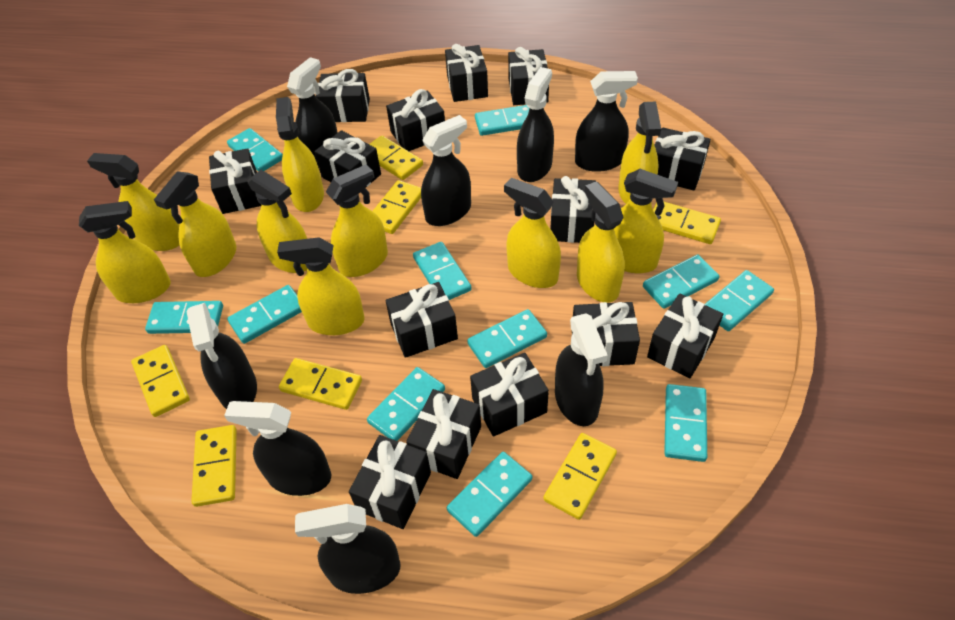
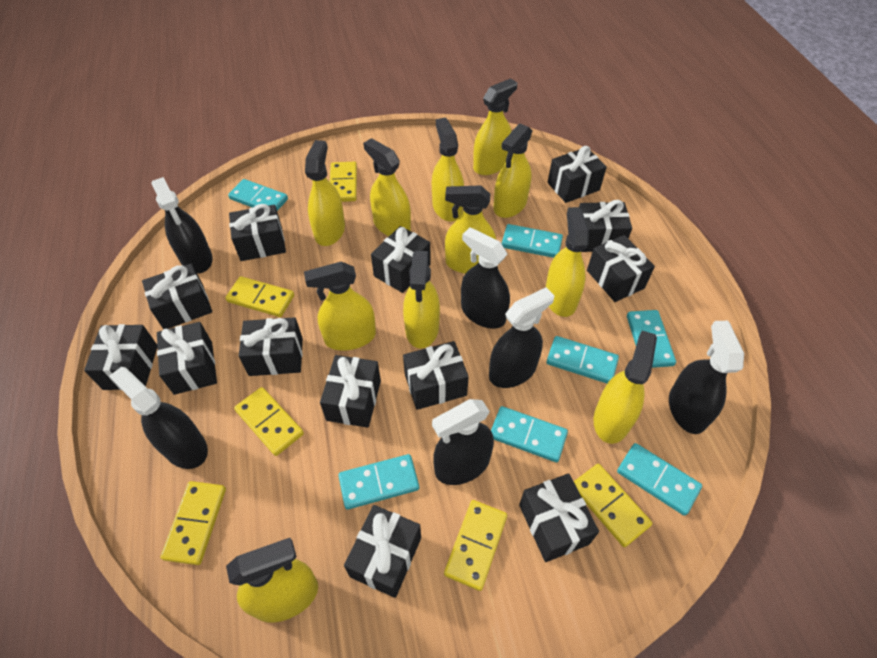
black gift: 14 -> 13
black spray bottle: 8 -> 6
turquoise domino: 11 -> 7
yellow domino: 7 -> 6

